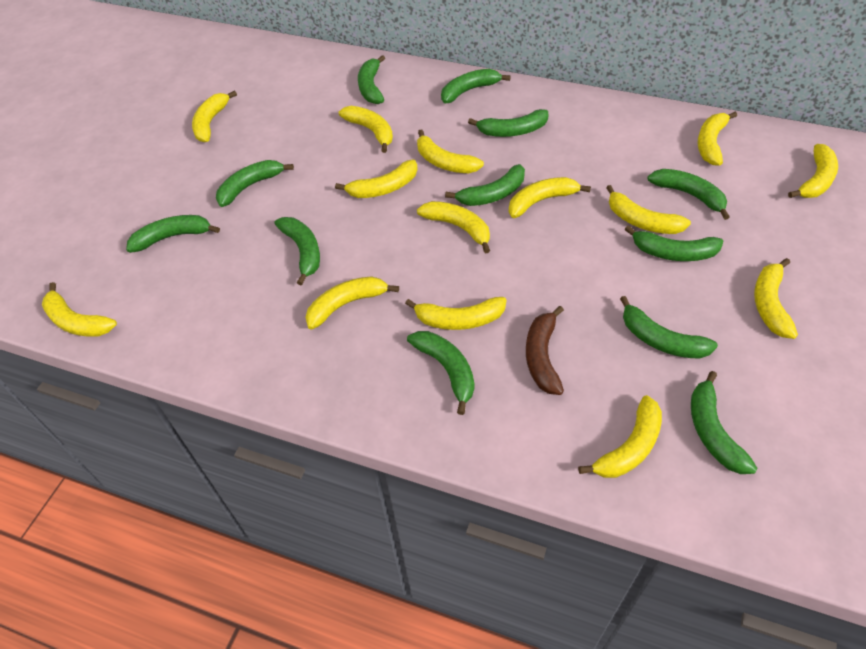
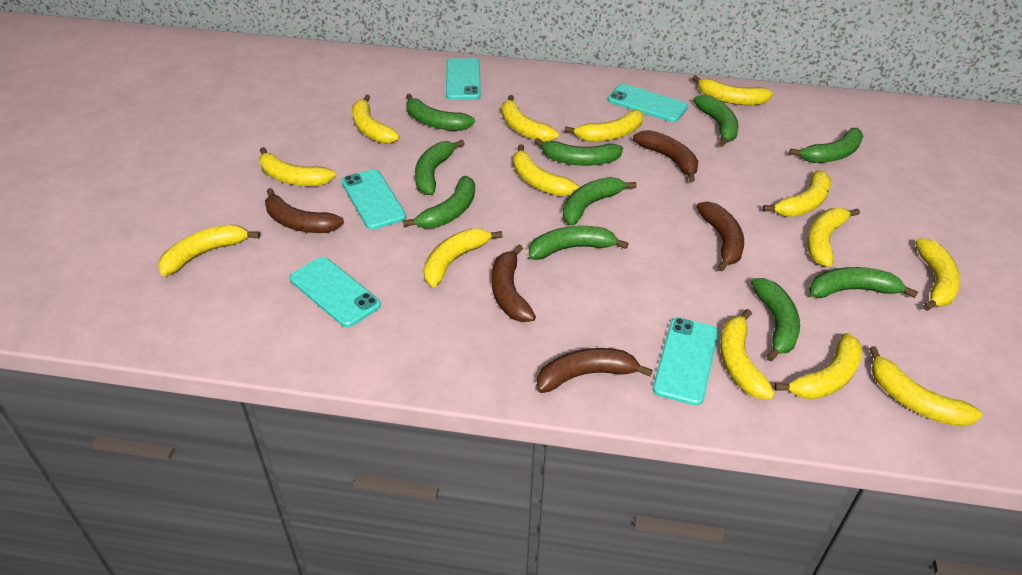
brown banana: 1 -> 5
green banana: 12 -> 10
turquoise phone: 0 -> 5

